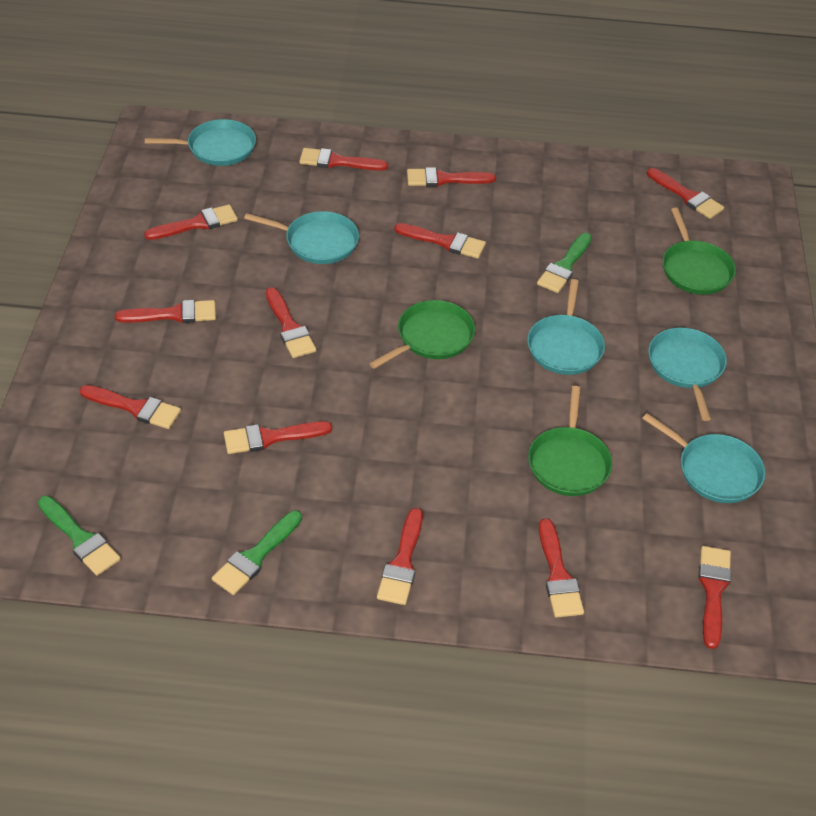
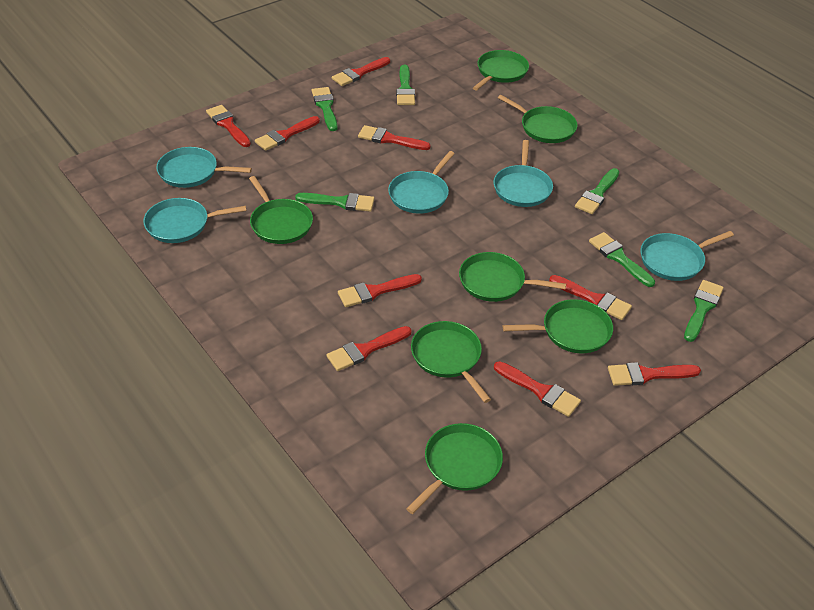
green brush: 3 -> 6
green pan: 3 -> 7
red brush: 12 -> 9

